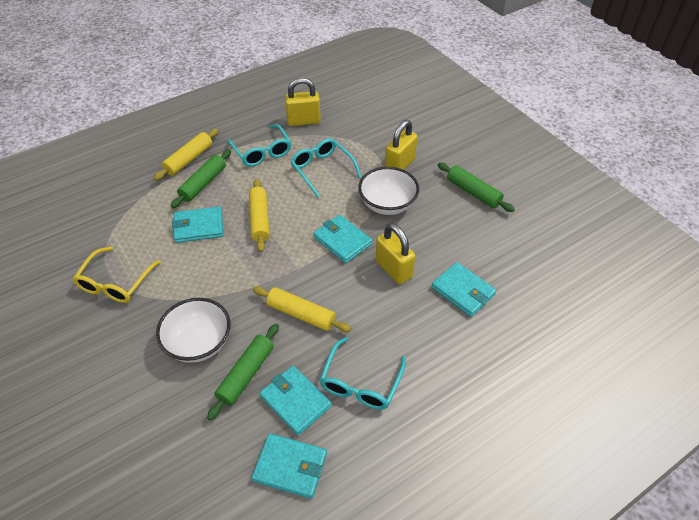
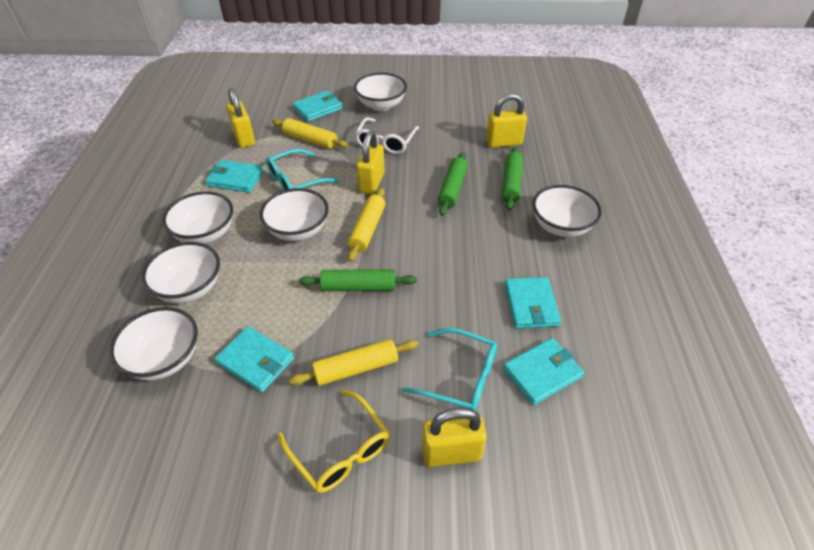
turquoise glasses: 3 -> 2
white bowl: 2 -> 6
white glasses: 0 -> 1
yellow padlock: 3 -> 4

